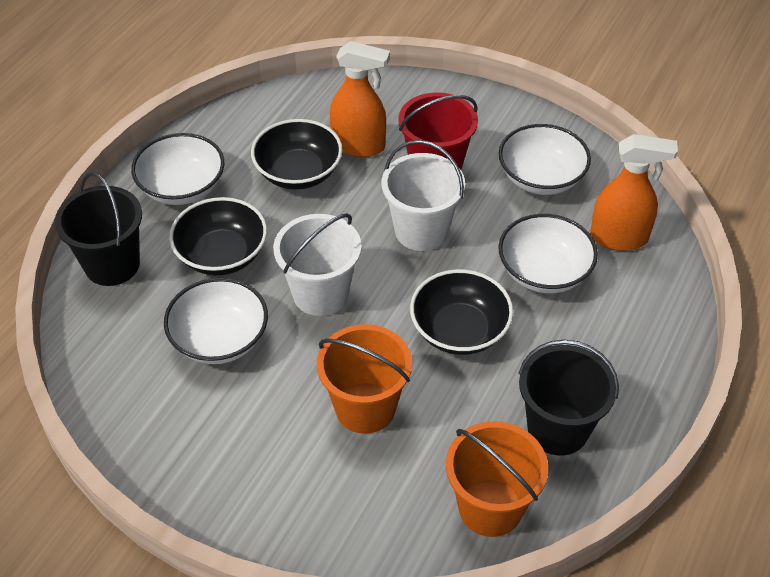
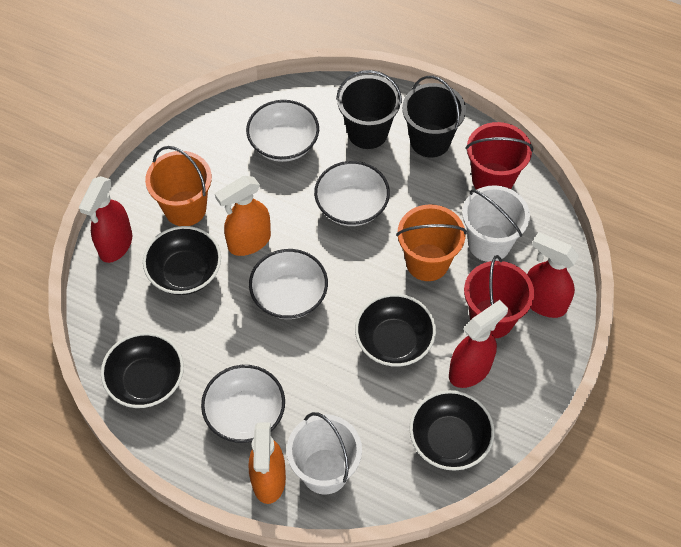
black bowl: 3 -> 4
red bucket: 1 -> 2
red spray bottle: 0 -> 3

